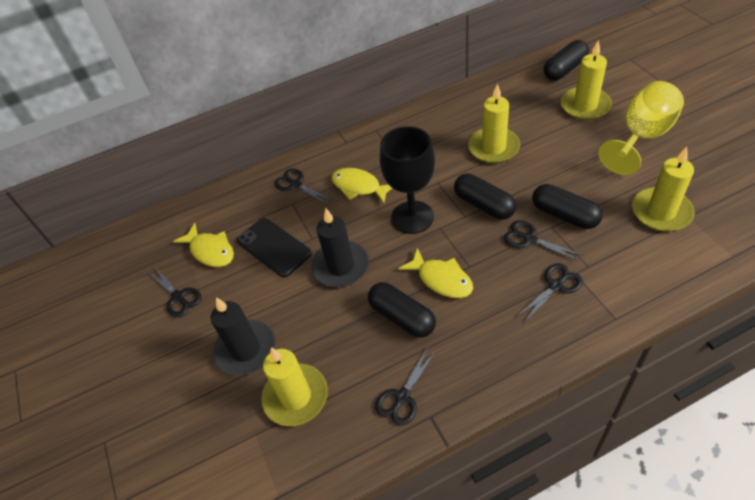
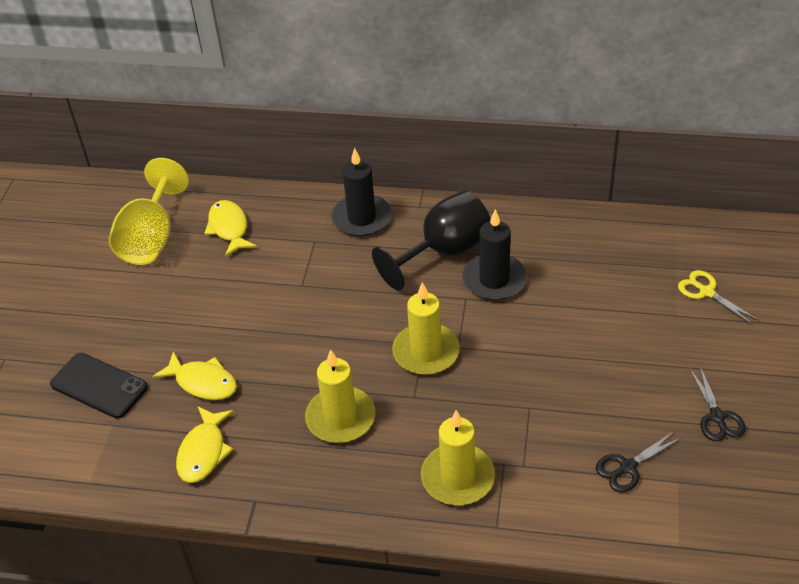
black capsule: 4 -> 0
black scissors: 5 -> 2
yellow candle: 4 -> 3
yellow scissors: 0 -> 1

